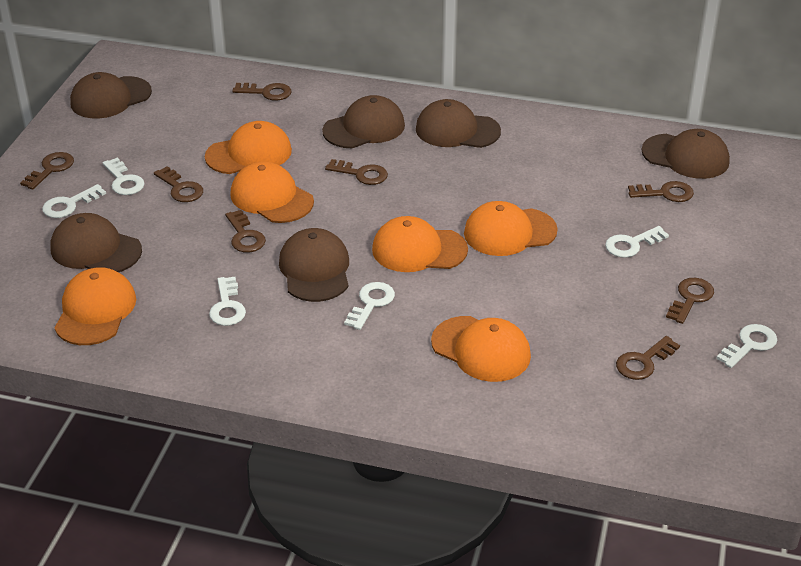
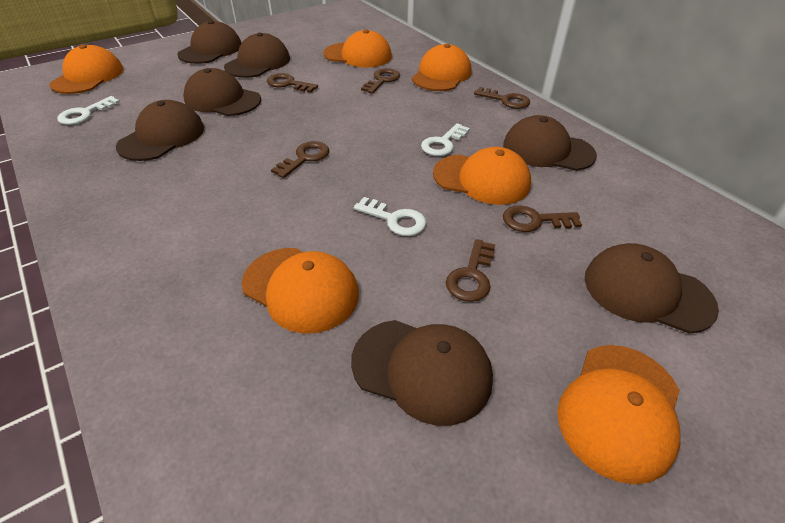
brown cap: 6 -> 7
brown key: 8 -> 6
white key: 6 -> 3

